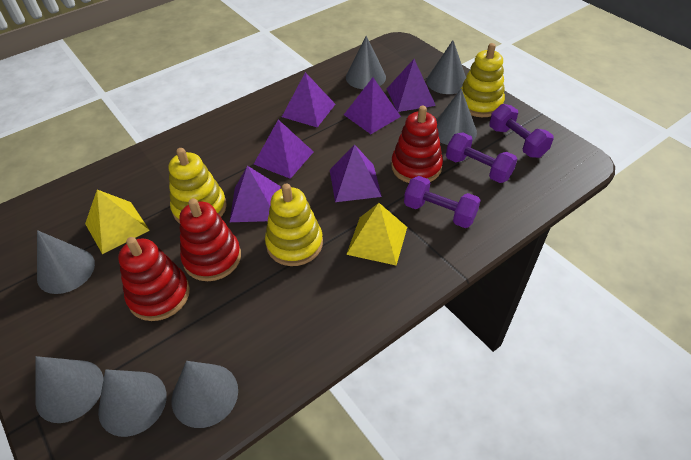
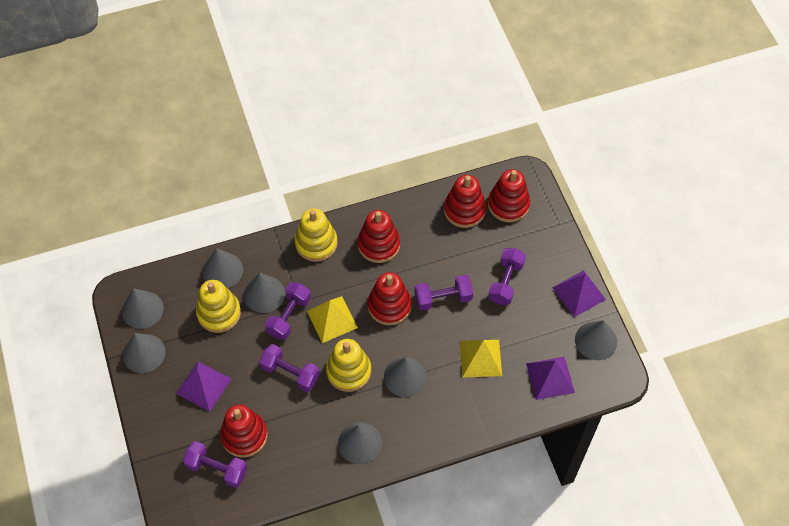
purple dumbbell: 3 -> 5
purple pyramid: 6 -> 3
red stacking toy: 3 -> 5

